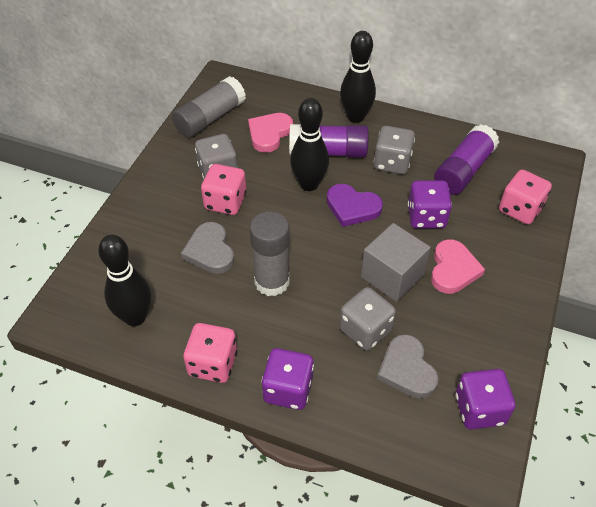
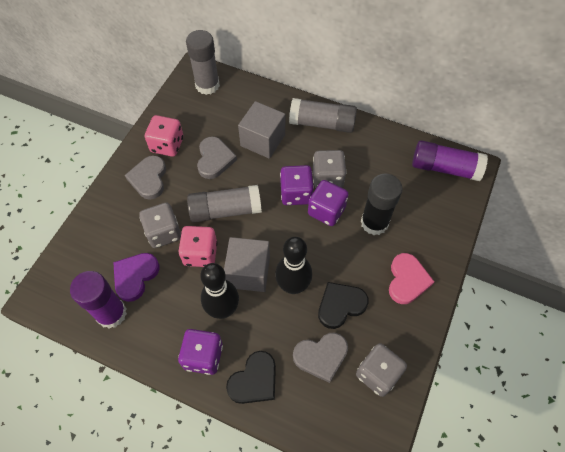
black bowling pin: 3 -> 2
black glue stick: 0 -> 1
black heart: 0 -> 2
grey cube: 1 -> 2
grey glue stick: 2 -> 3
grey heart: 2 -> 3
pink dice: 3 -> 2
pink heart: 2 -> 1

